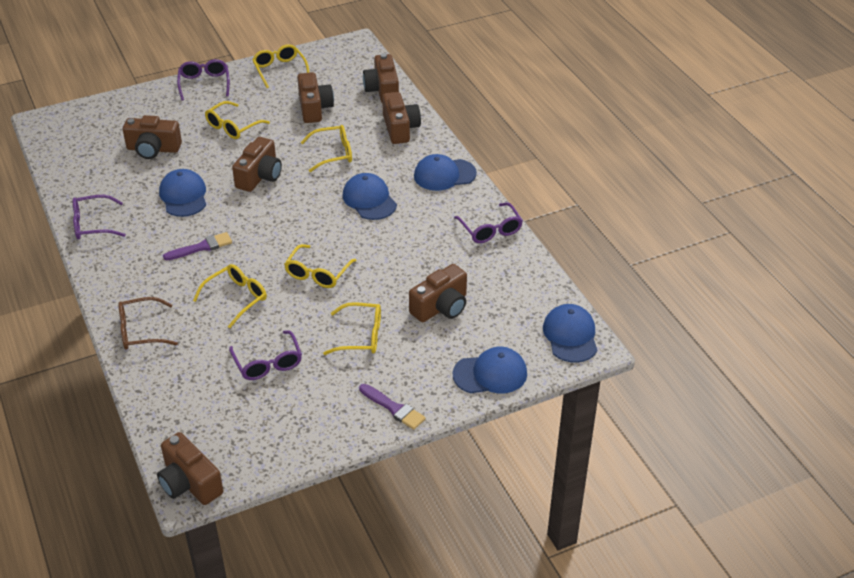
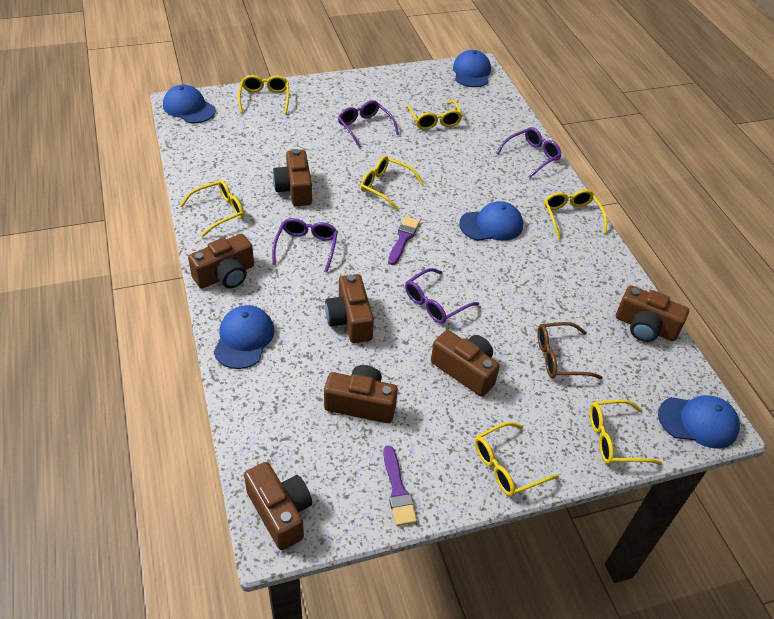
yellow glasses: 6 -> 7

